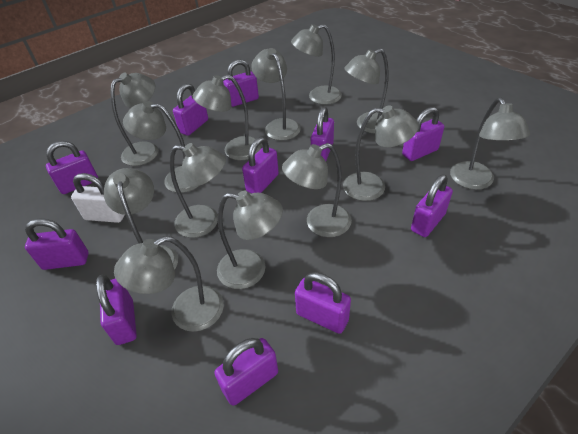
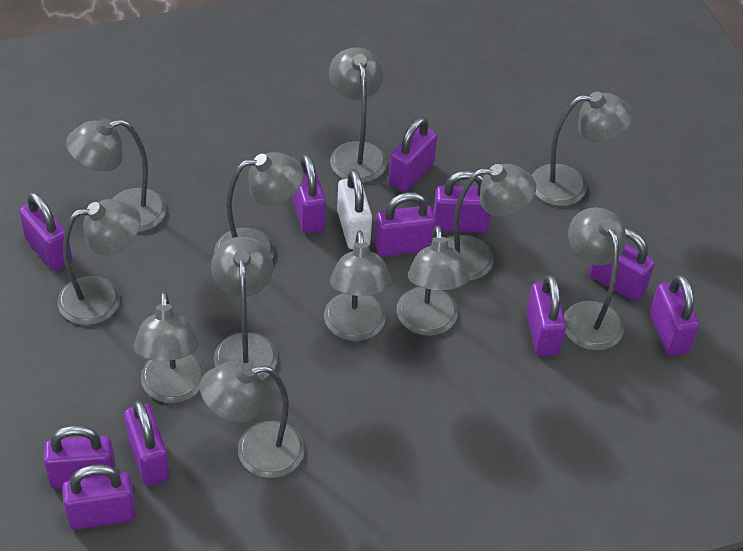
grey lamp: 13 -> 12

